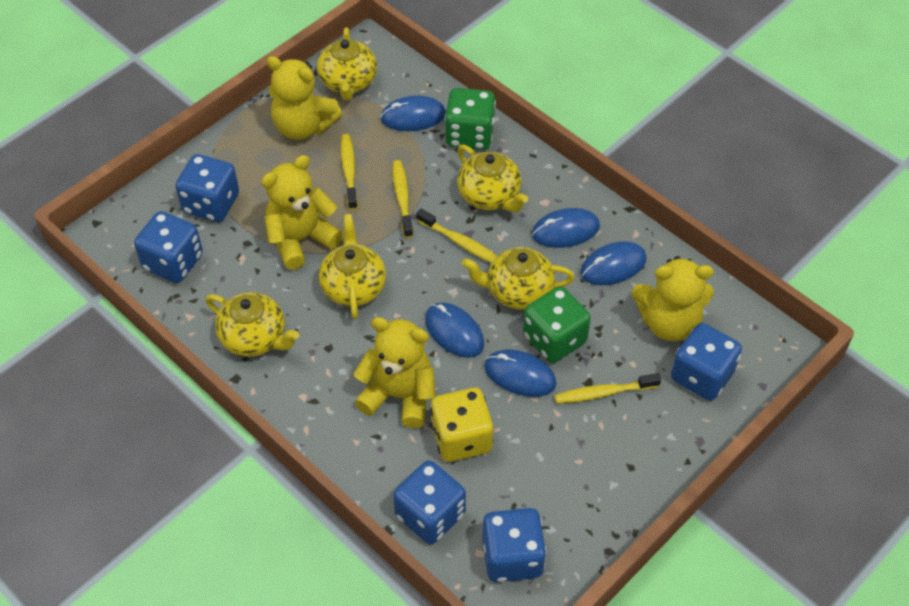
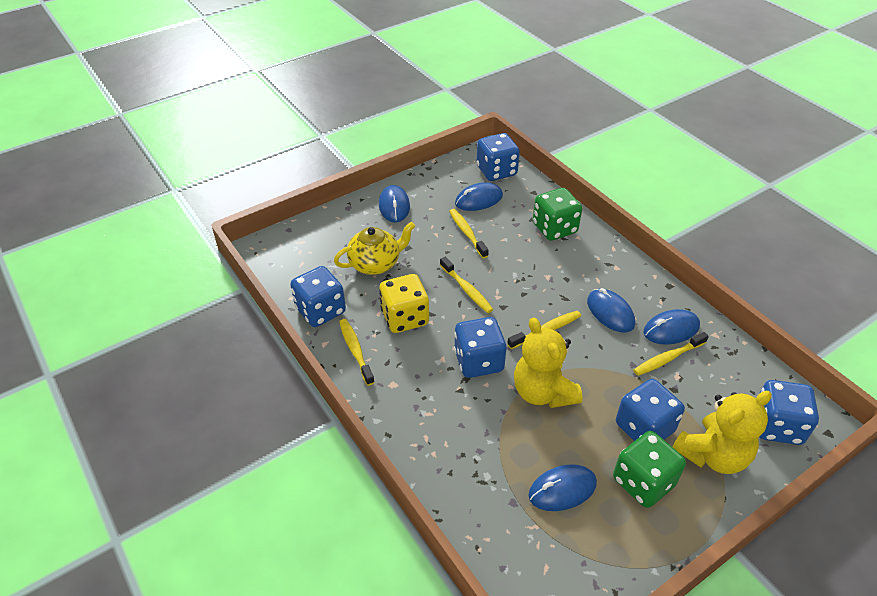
yellow teapot: 5 -> 1
yellow teddy bear: 4 -> 2
yellow toothbrush: 4 -> 5

